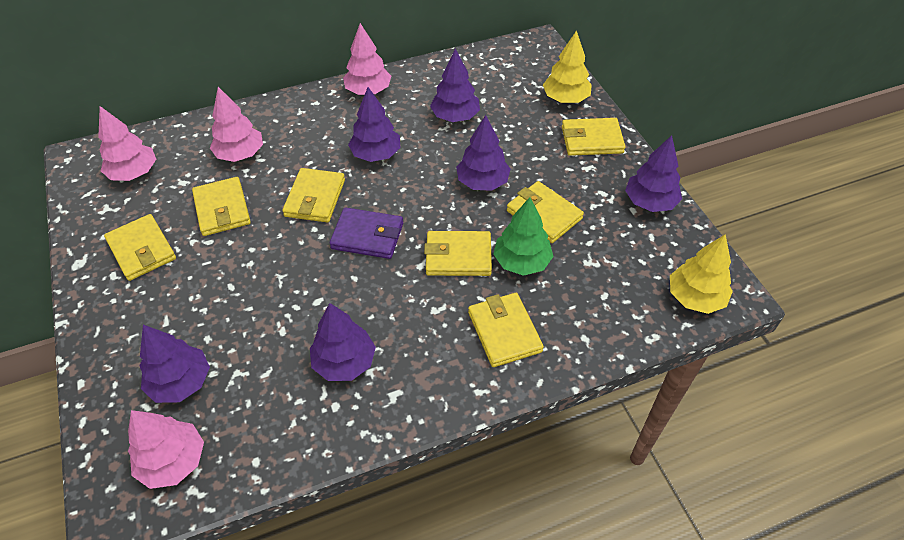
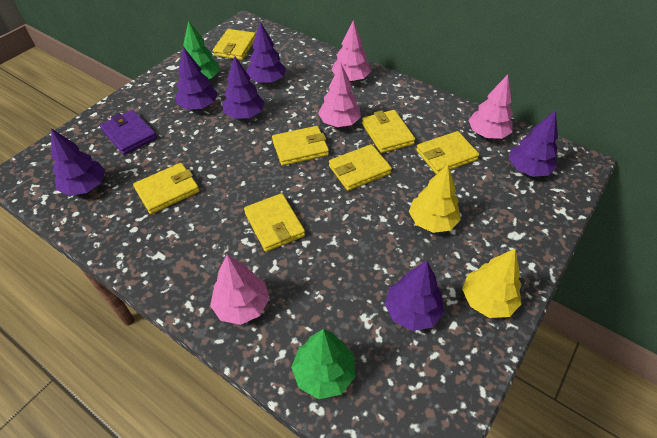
green tree: 1 -> 2

